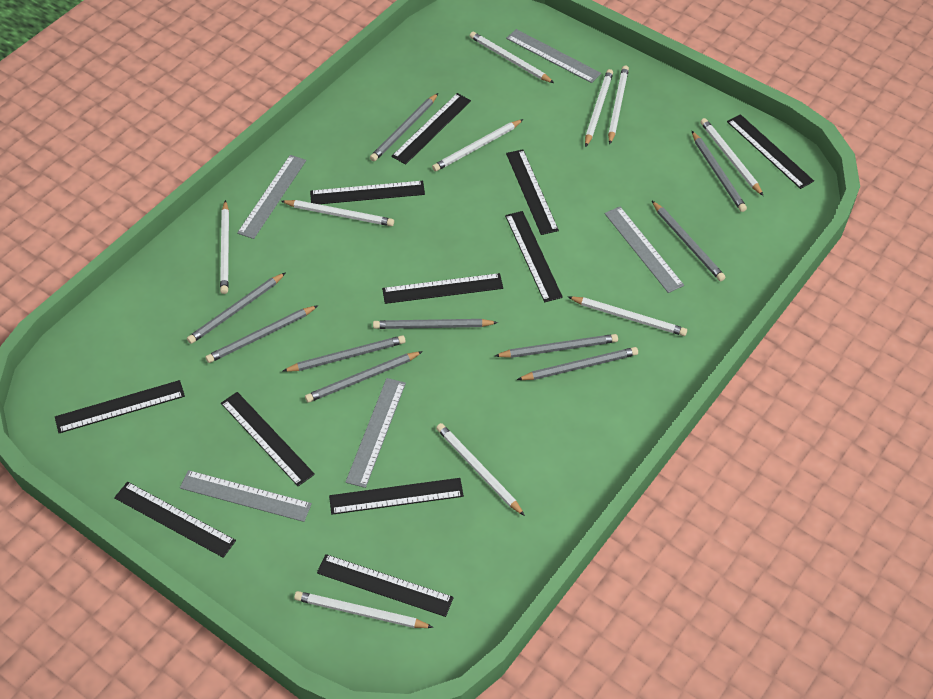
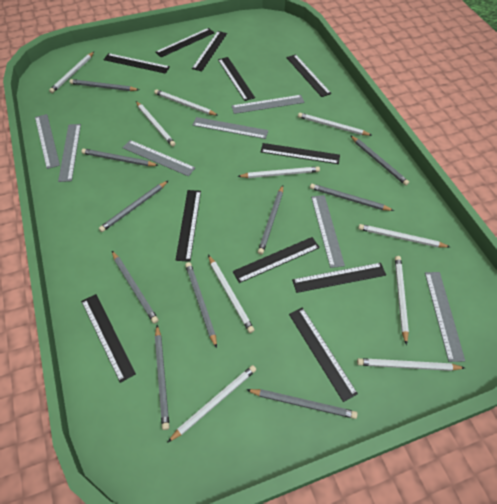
grey ruler: 5 -> 7

